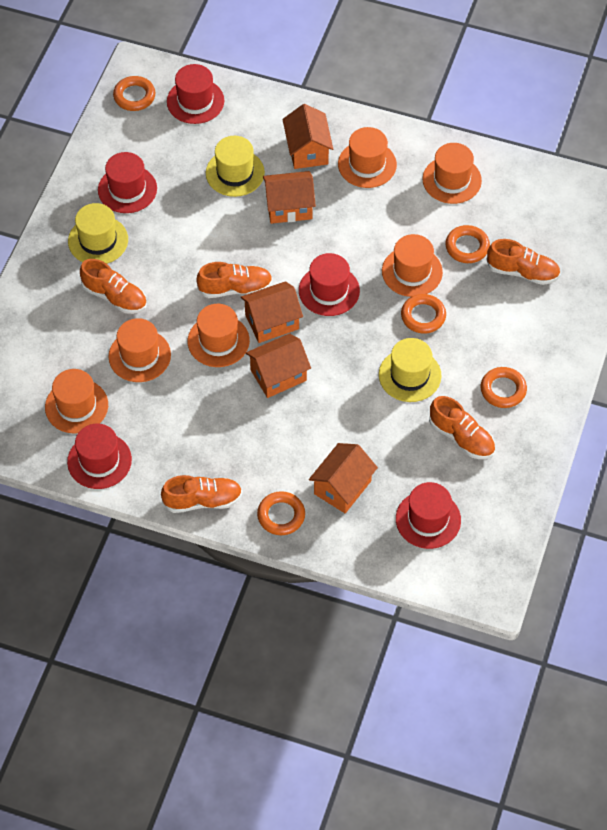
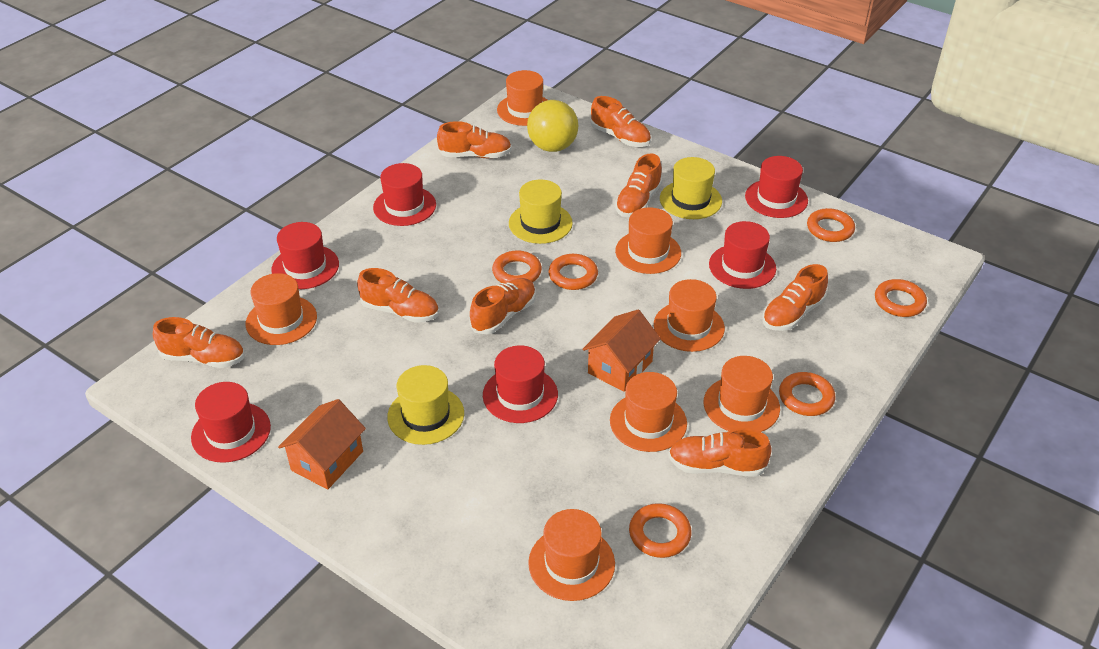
orange hat: 6 -> 7
orange house: 5 -> 2
orange ring: 5 -> 6
orange shoe: 5 -> 8
red hat: 5 -> 6
yellow ball: 0 -> 1

